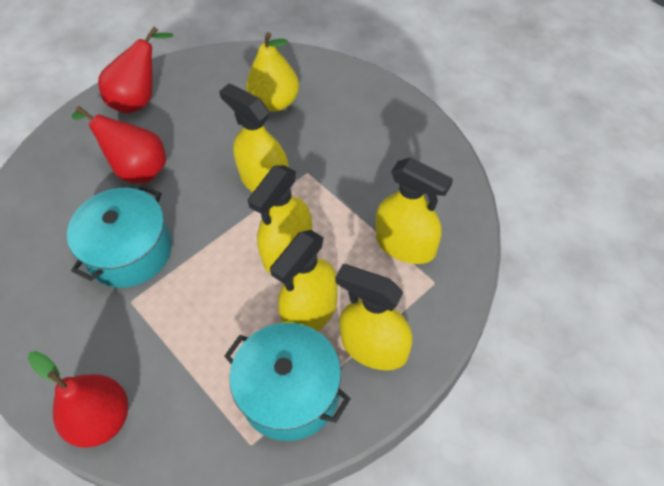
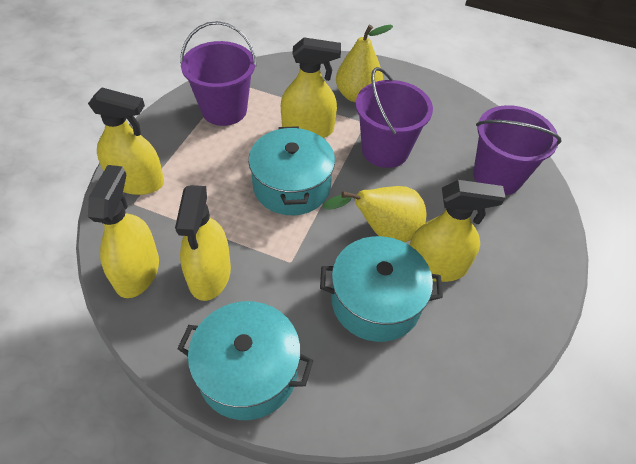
purple bucket: 0 -> 3
red pear: 3 -> 0
turquoise pot: 2 -> 3
yellow pear: 1 -> 2

